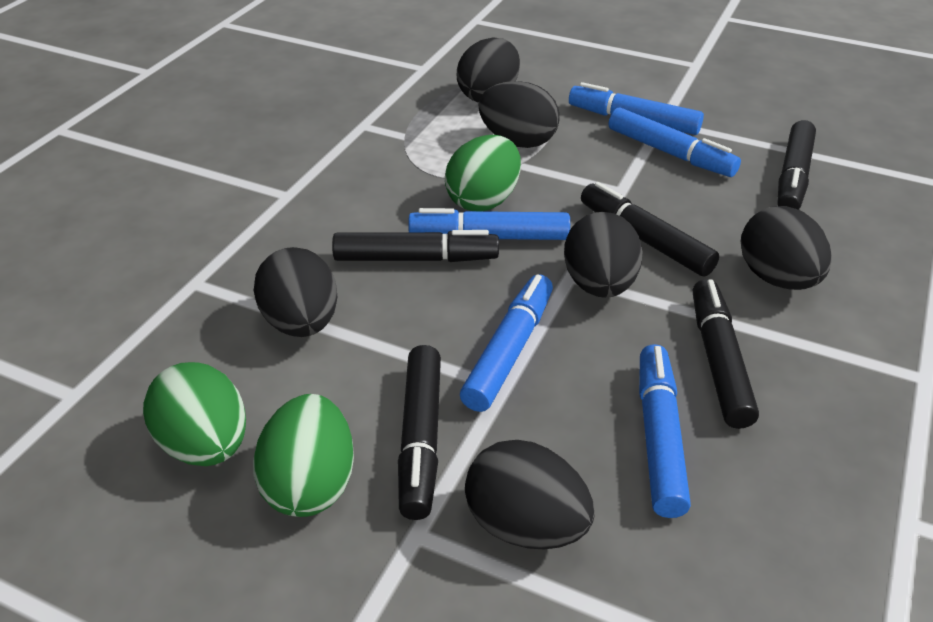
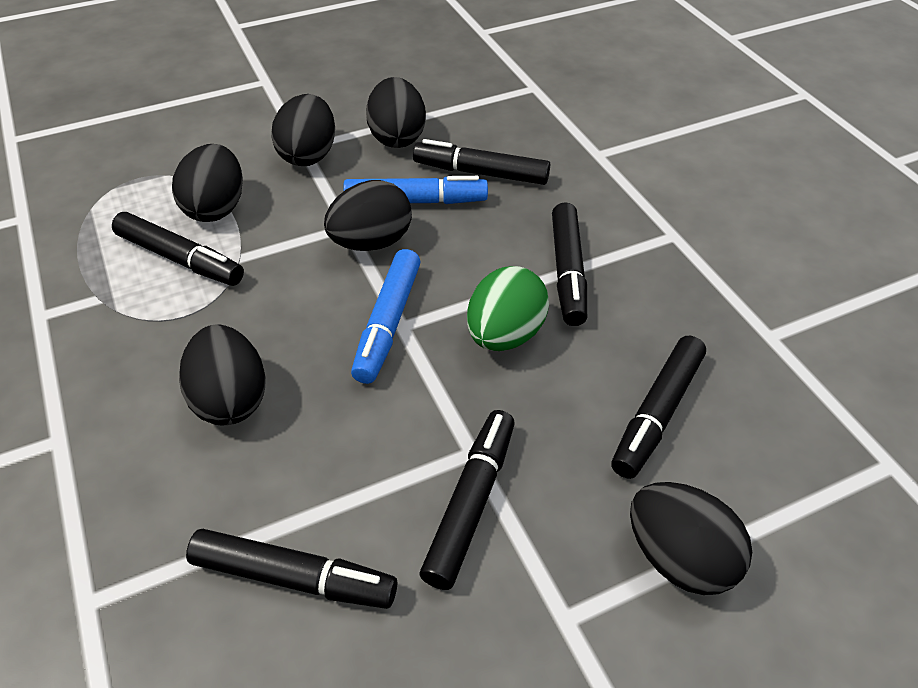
black marker: 5 -> 6
blue marker: 5 -> 2
green egg: 3 -> 1

